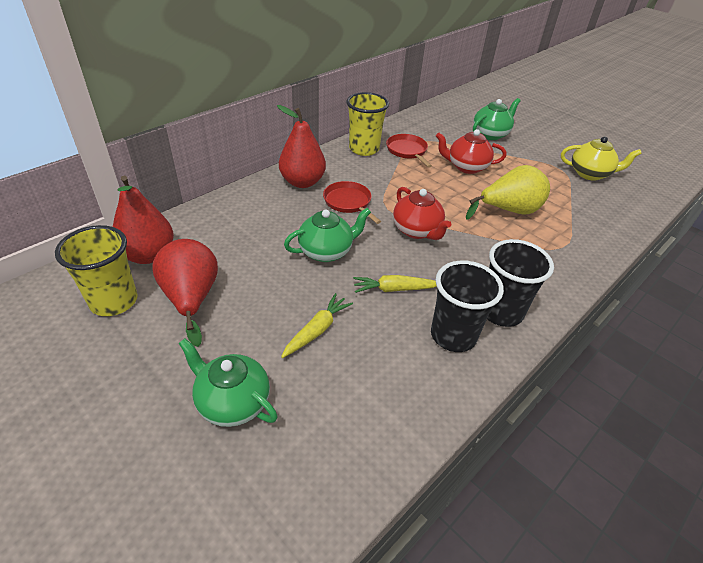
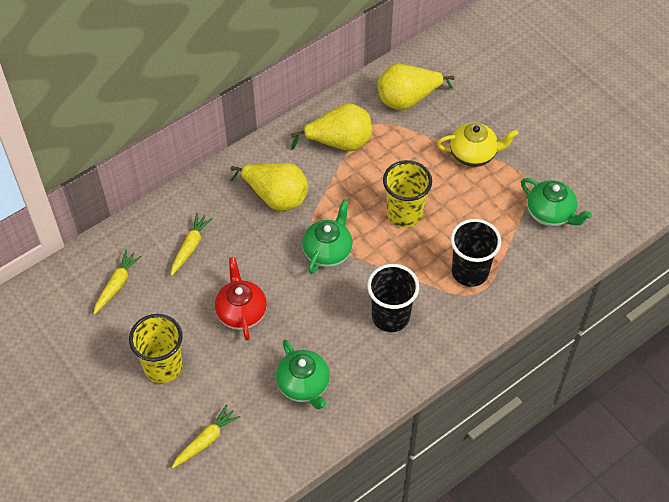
red pan: 2 -> 0
red pear: 3 -> 0
red teapot: 2 -> 1
yellow carrot: 2 -> 3
yellow pear: 1 -> 3

